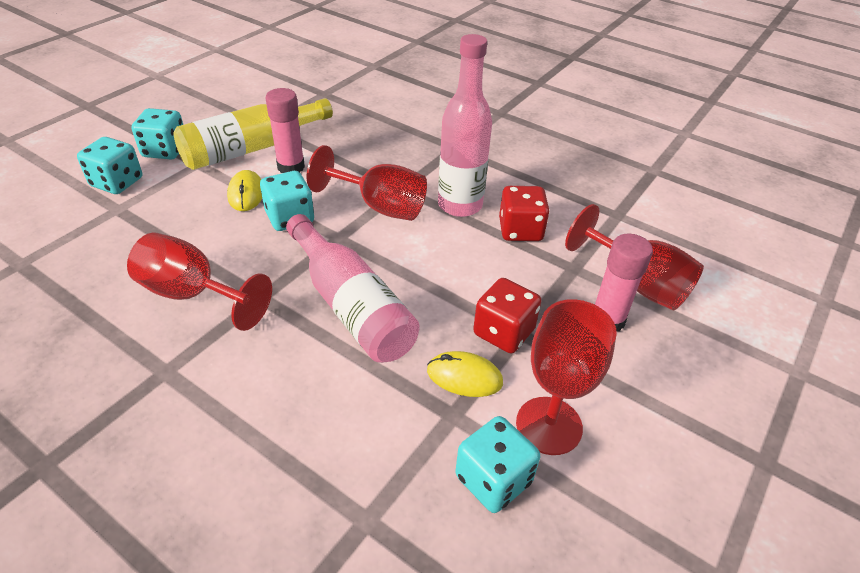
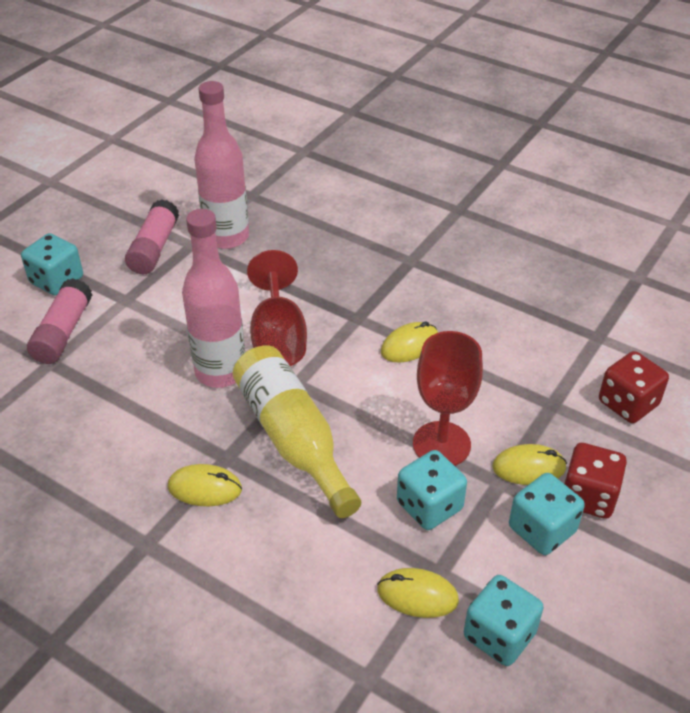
red goblet: 4 -> 2
yellow mouse: 2 -> 4

